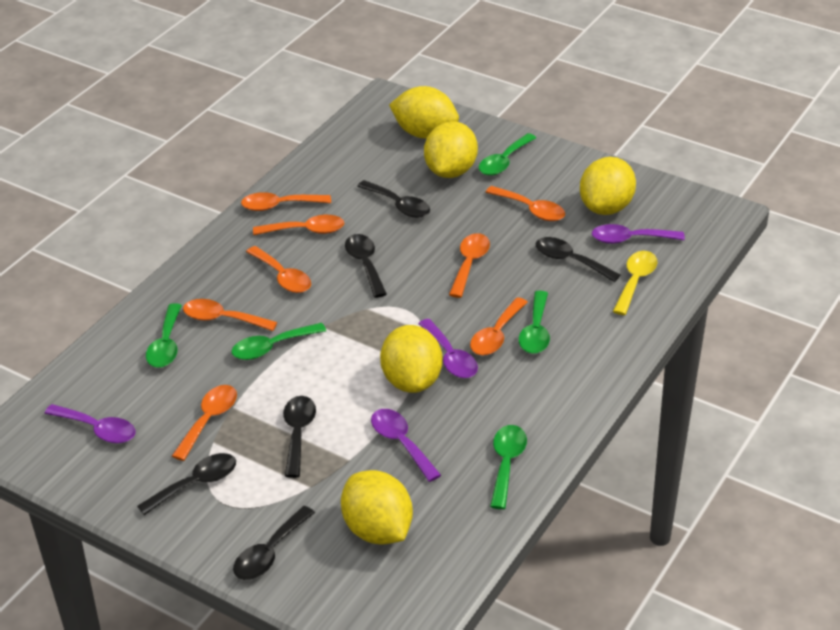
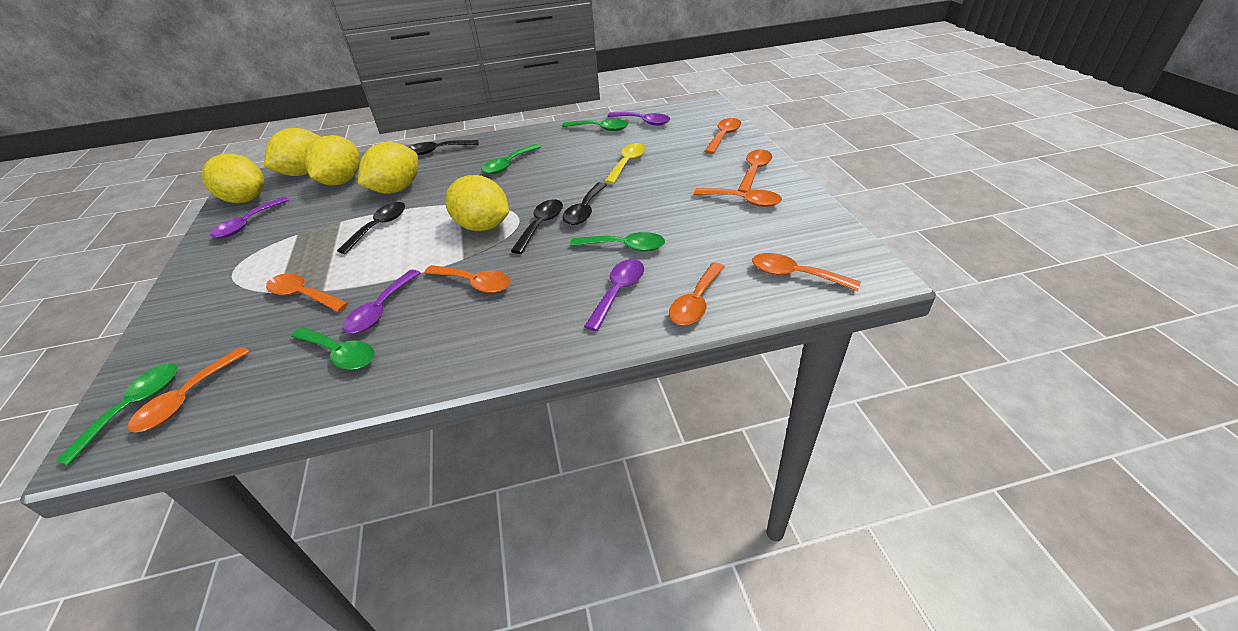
black spoon: 6 -> 4

